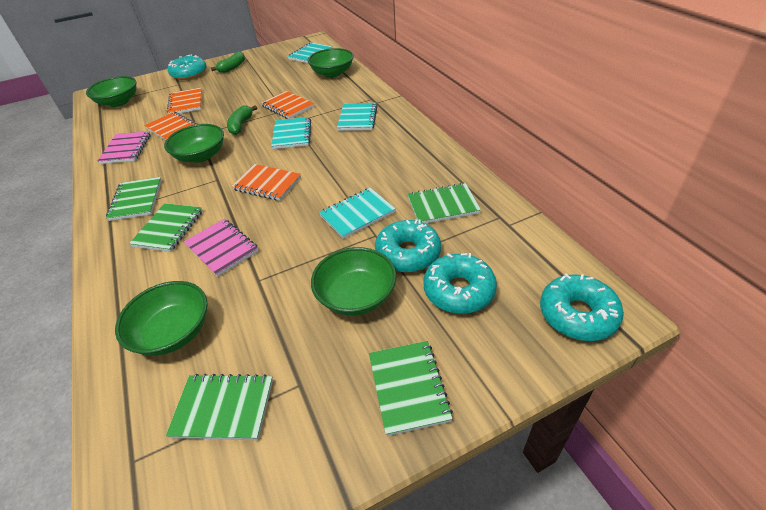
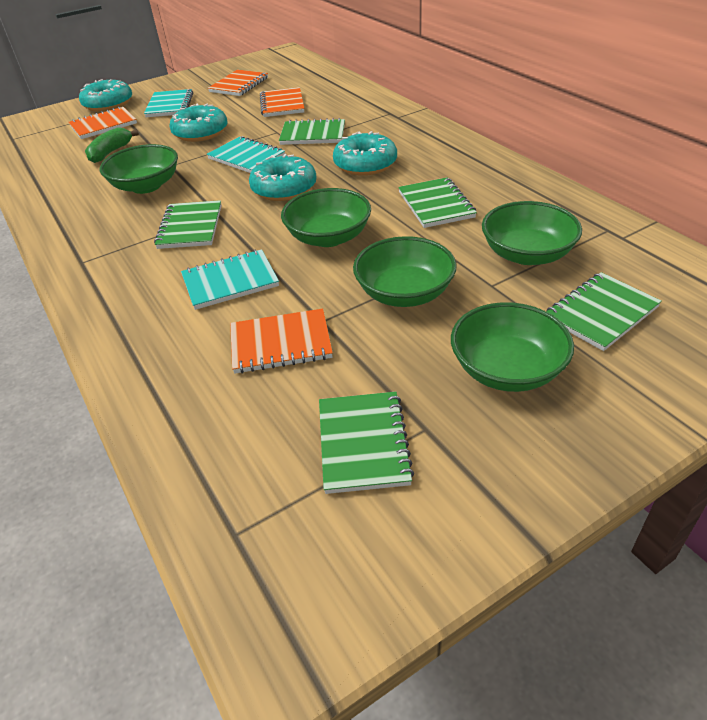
green banana: 2 -> 1
pink notebook: 2 -> 0
turquoise notebook: 4 -> 3

